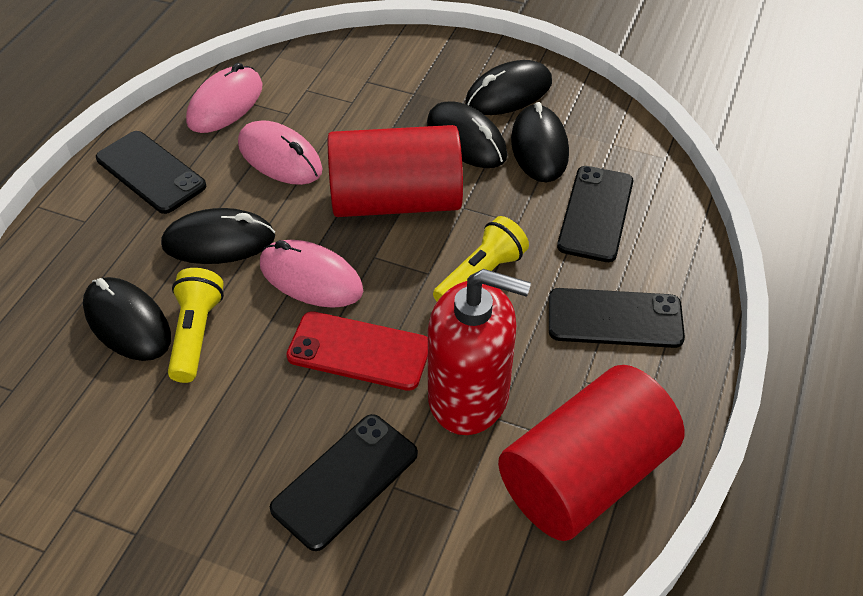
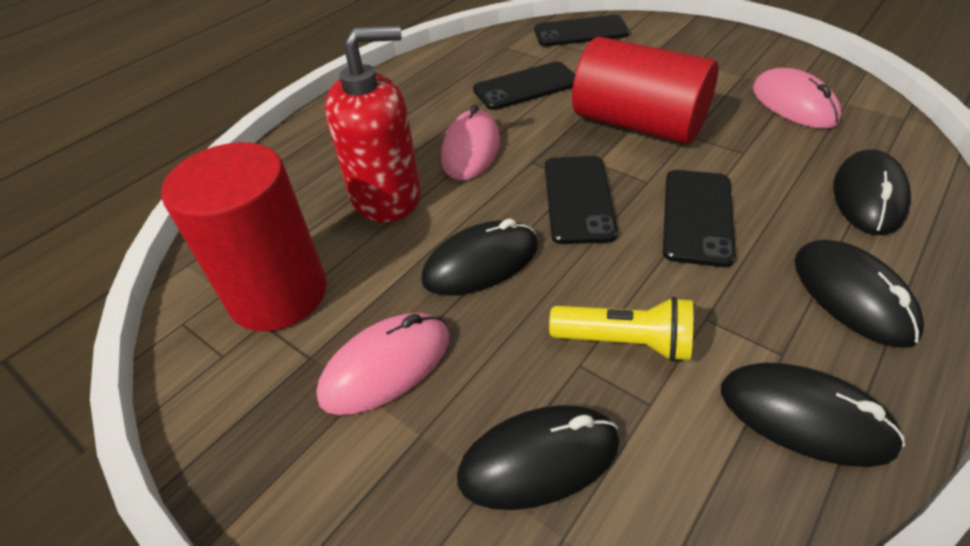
red phone: 1 -> 0
yellow flashlight: 2 -> 1

